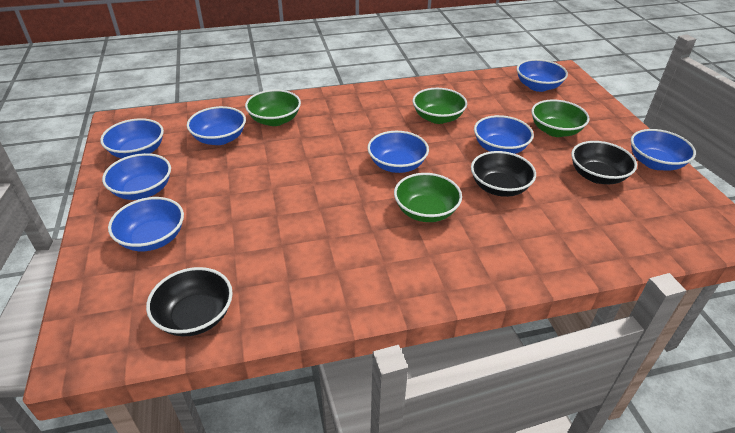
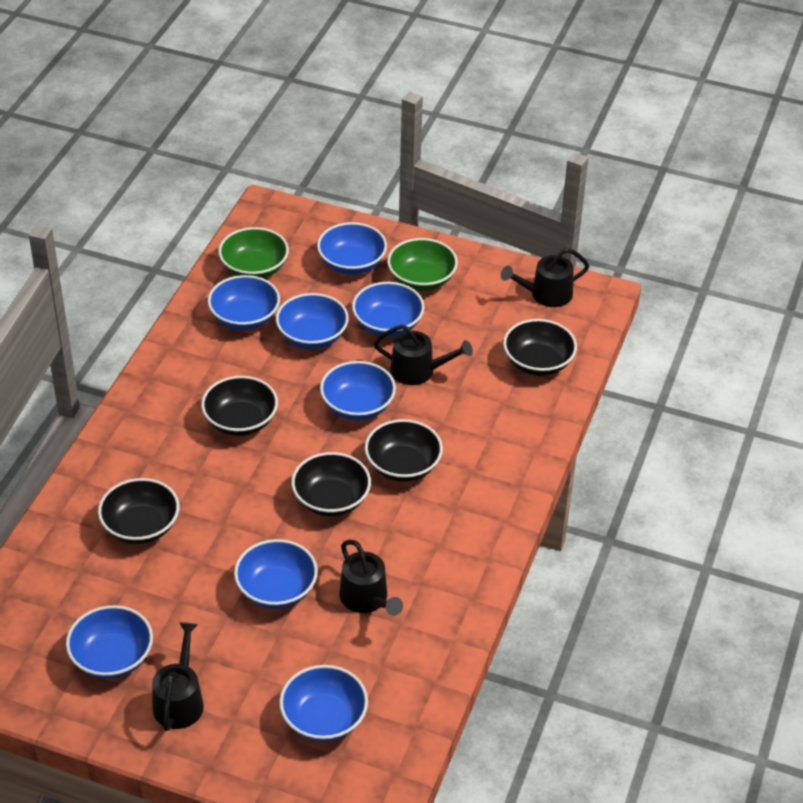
black bowl: 3 -> 5
black watering can: 0 -> 4
green bowl: 4 -> 2

